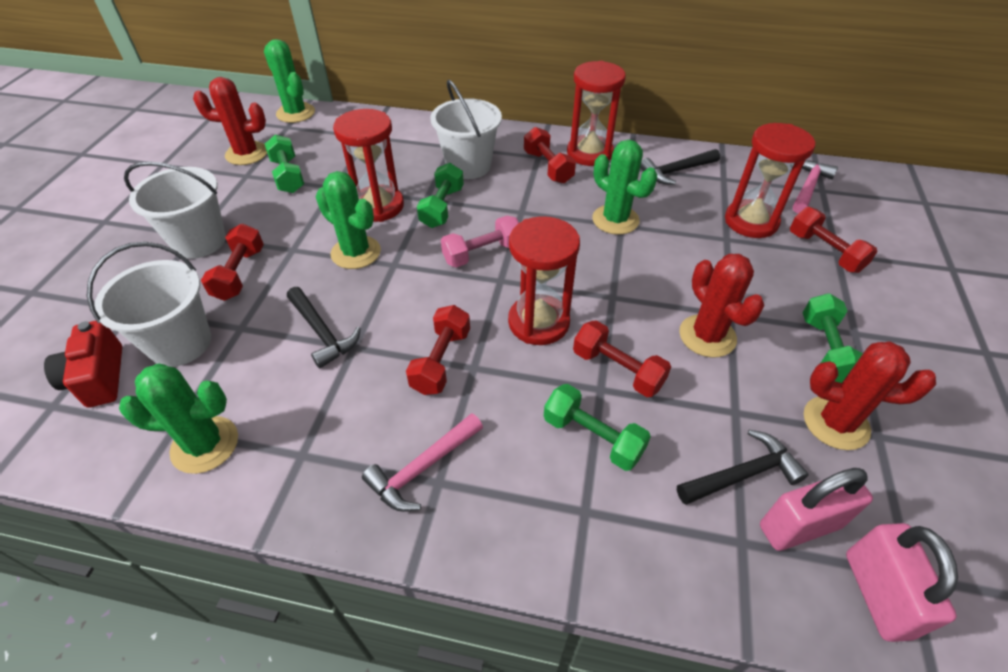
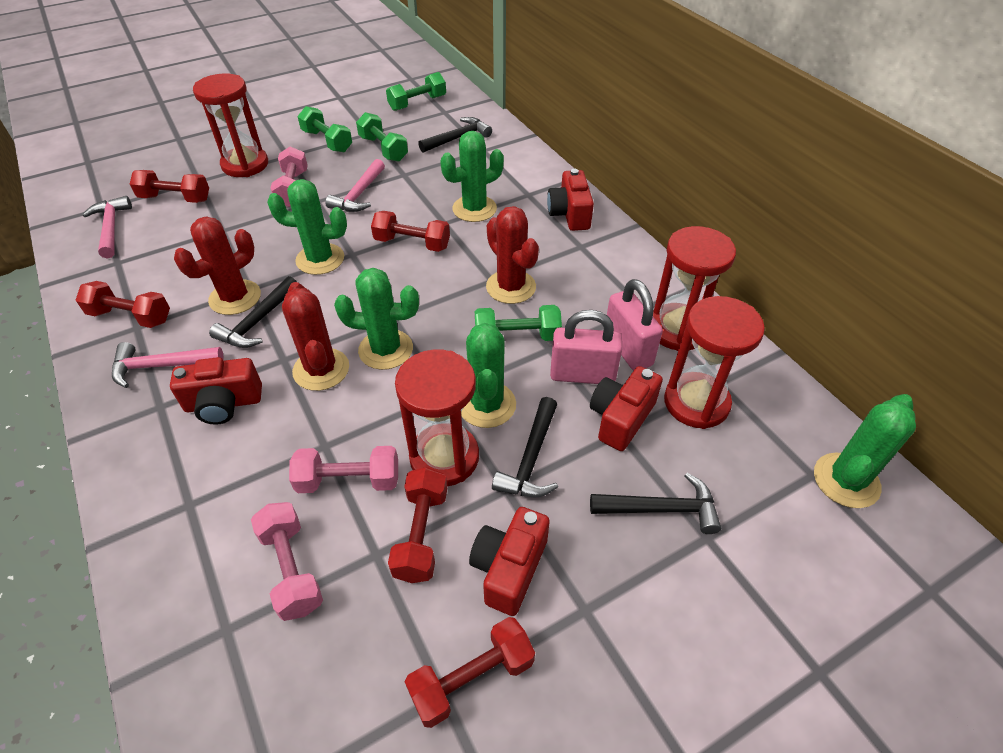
black hammer: 3 -> 4
green cactus: 4 -> 5
pink dumbbell: 1 -> 3
pink hammer: 2 -> 3
red camera: 1 -> 4
white bucket: 3 -> 0

